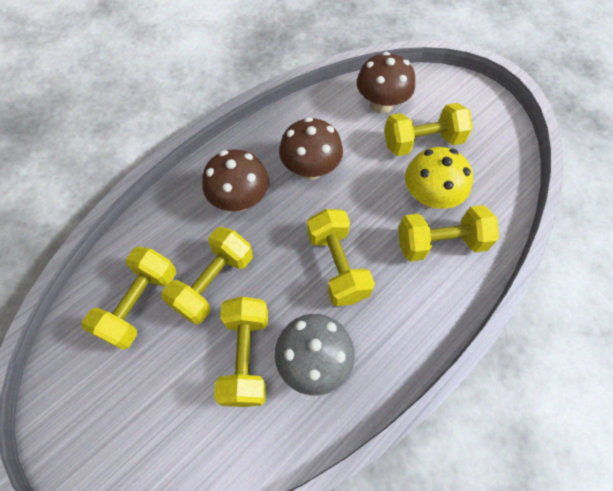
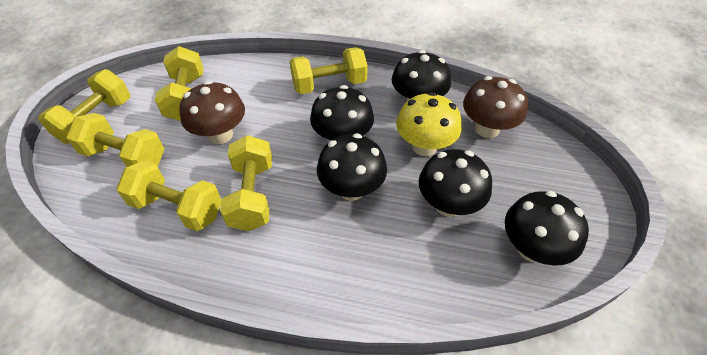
black mushroom: 0 -> 5
brown mushroom: 3 -> 2
grey mushroom: 1 -> 0

